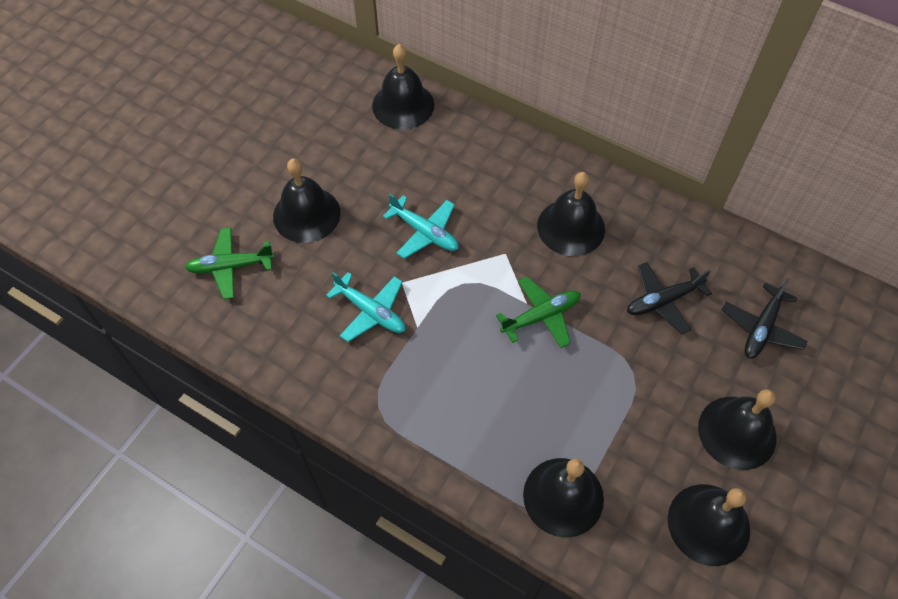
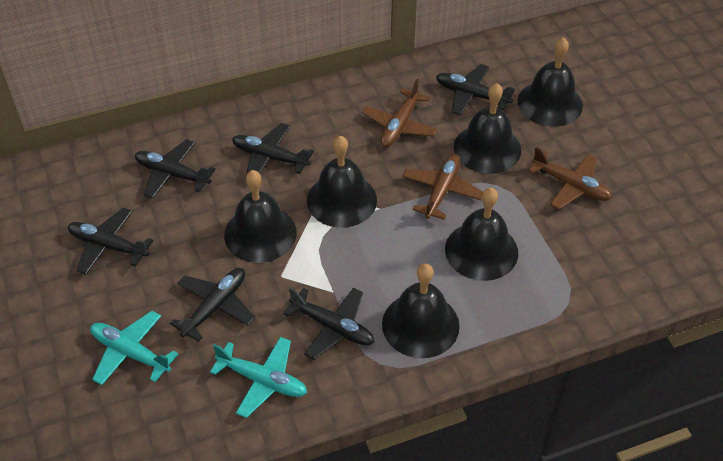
black plane: 2 -> 6
brown plane: 0 -> 3
green plane: 2 -> 0

